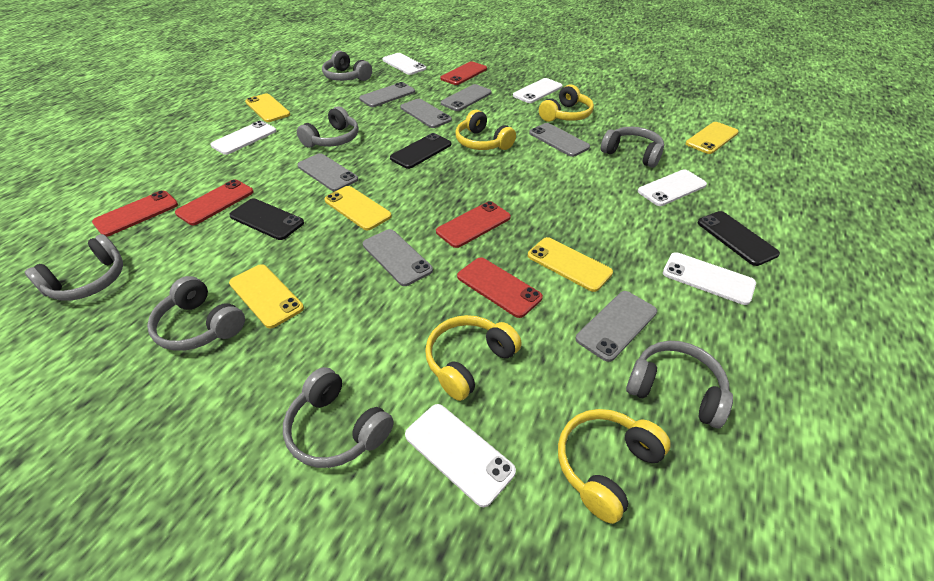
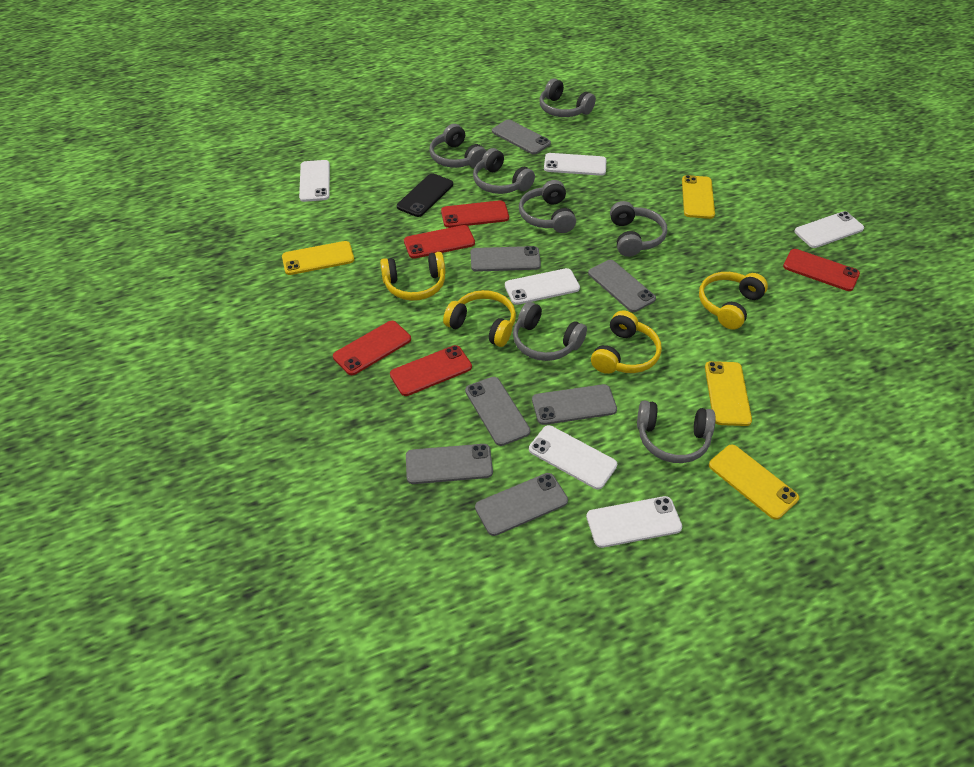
black phone: 3 -> 1
yellow phone: 5 -> 4

